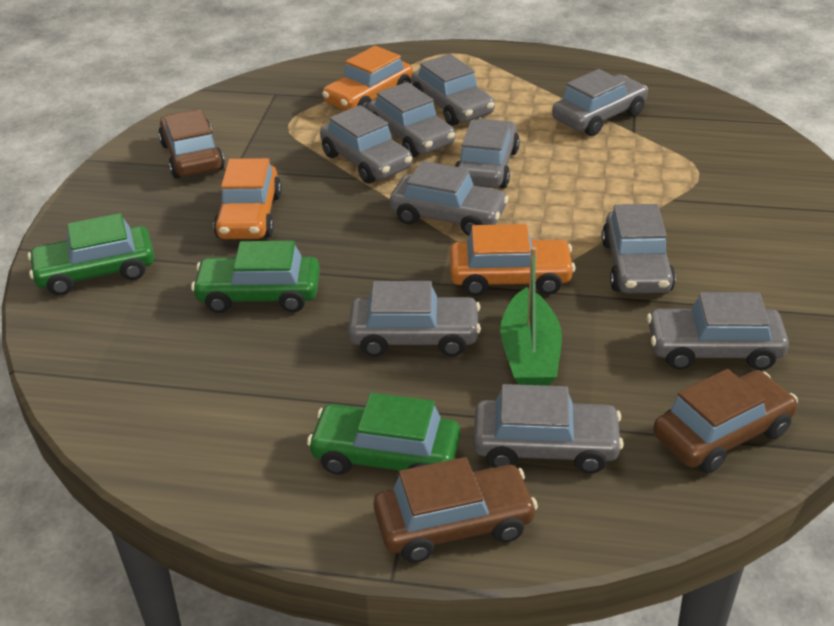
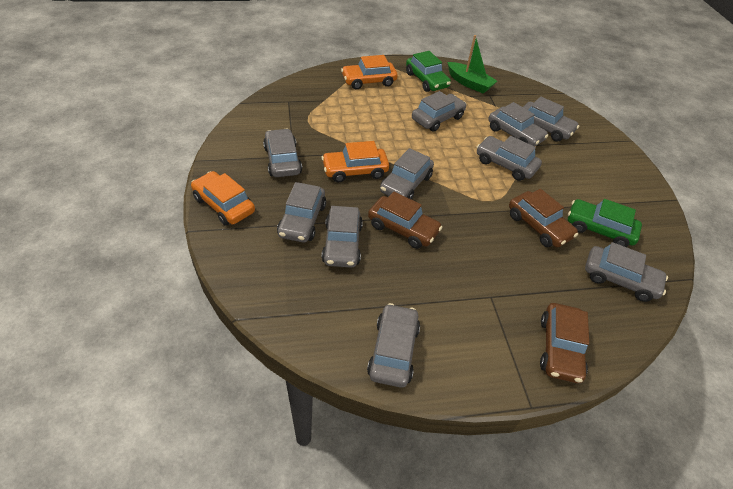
green car: 3 -> 2

